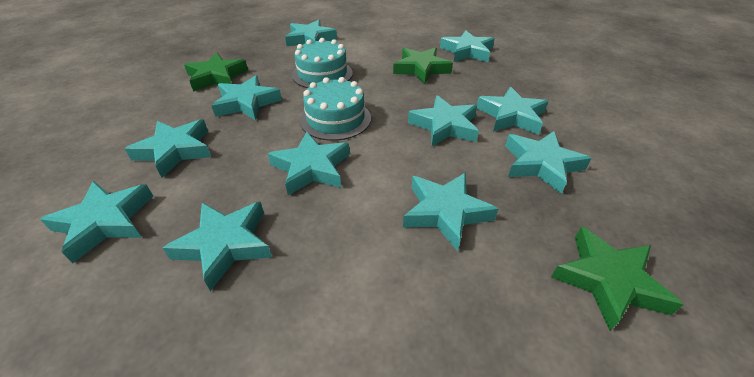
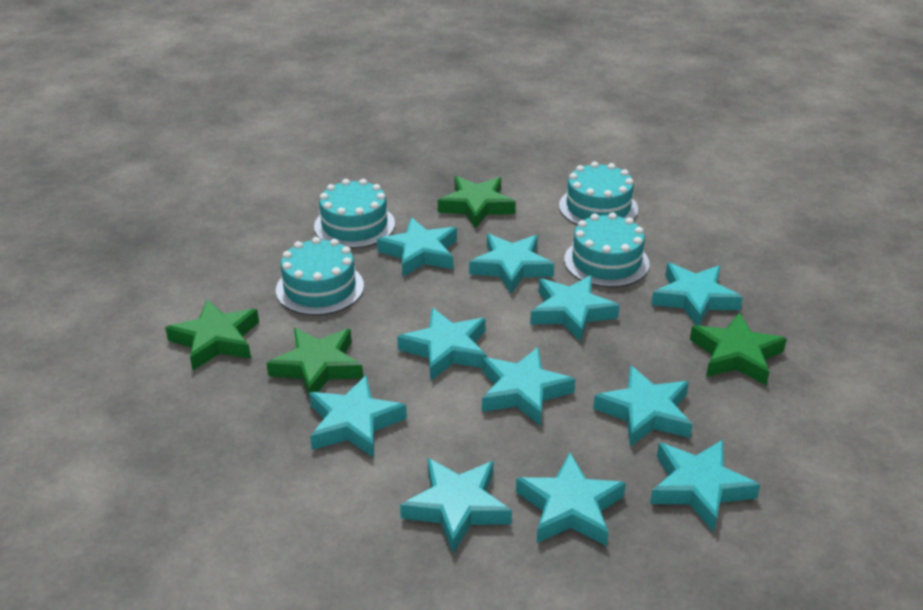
green star: 3 -> 4
turquoise cake: 2 -> 4

